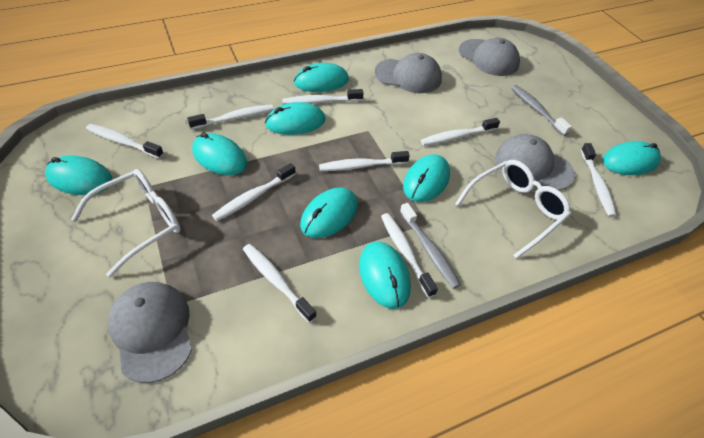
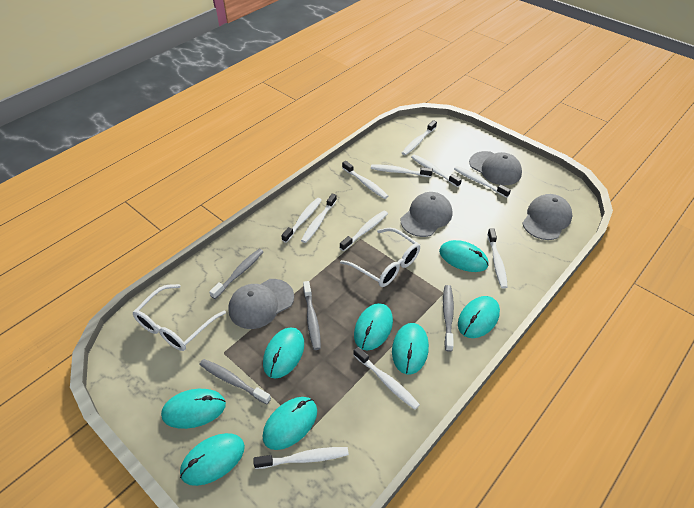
grey toothbrush: 2 -> 4
white toothbrush: 9 -> 11

